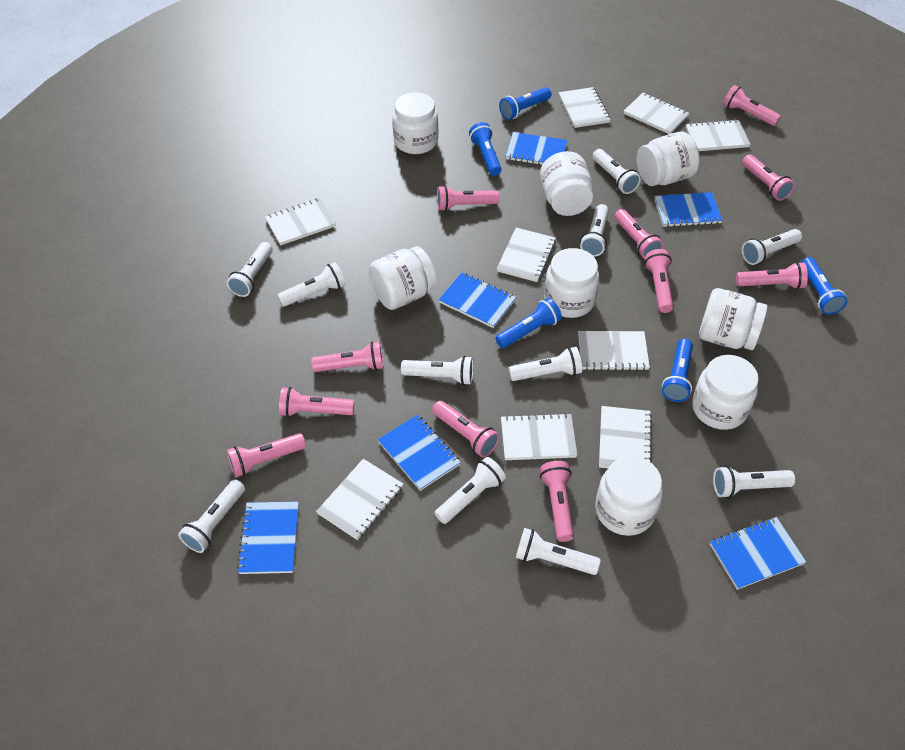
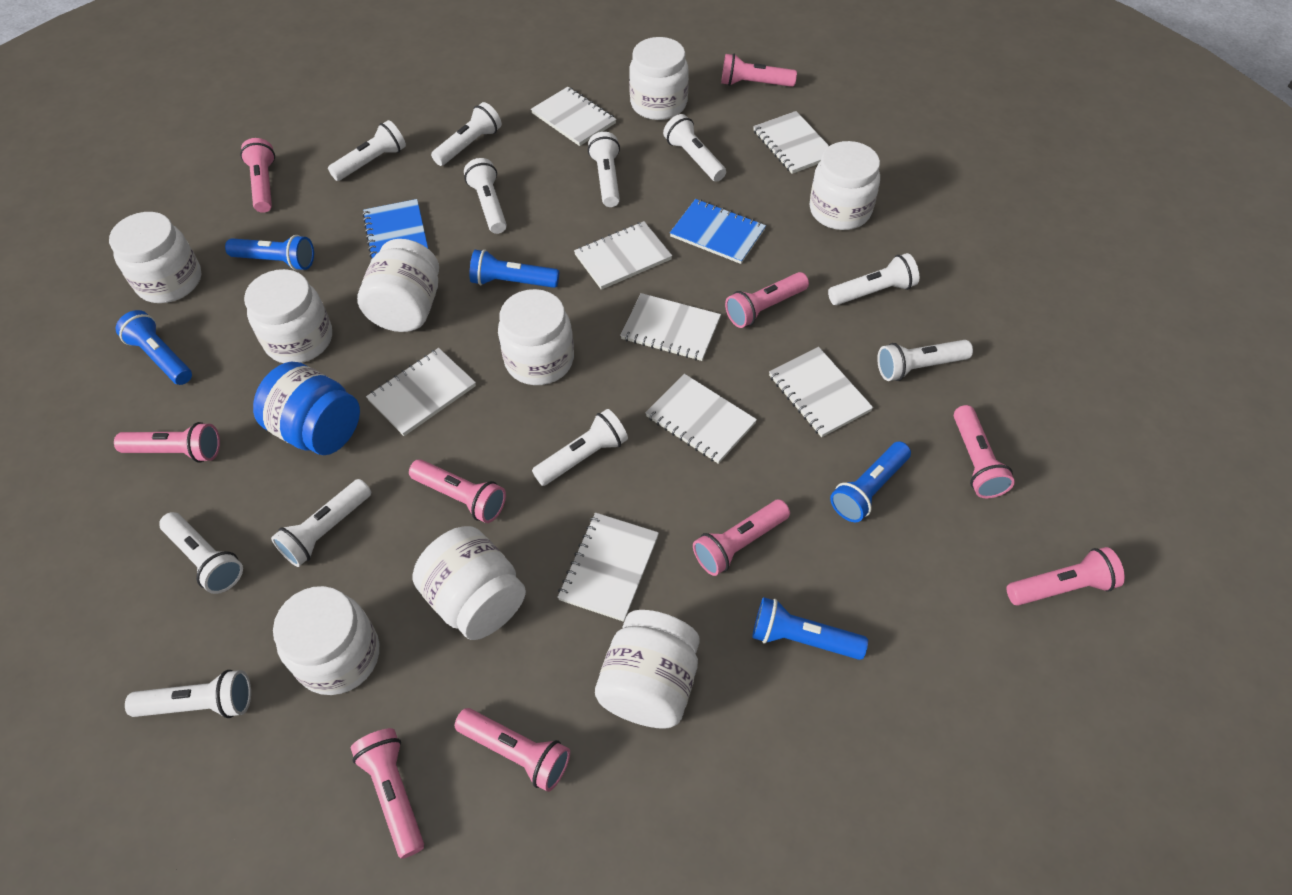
blue jar: 0 -> 1
blue notebook: 6 -> 2
pink flashlight: 11 -> 10
white jar: 8 -> 9
white notebook: 9 -> 8

